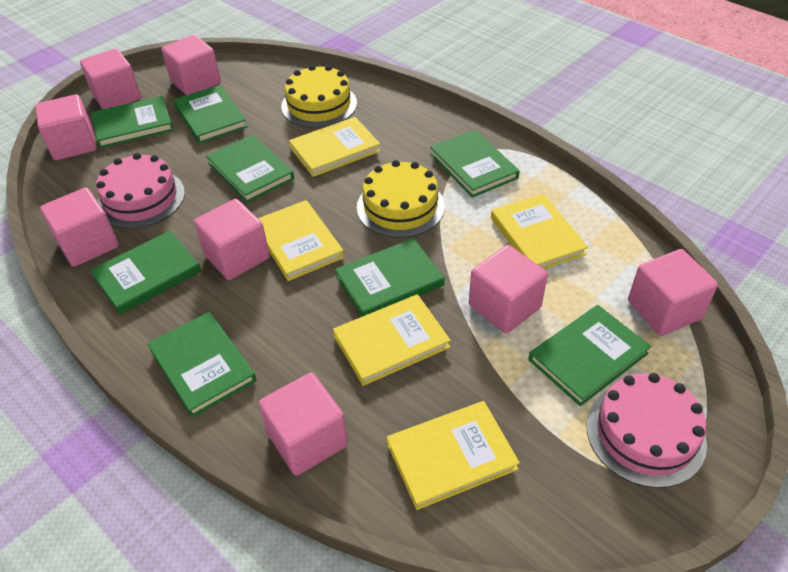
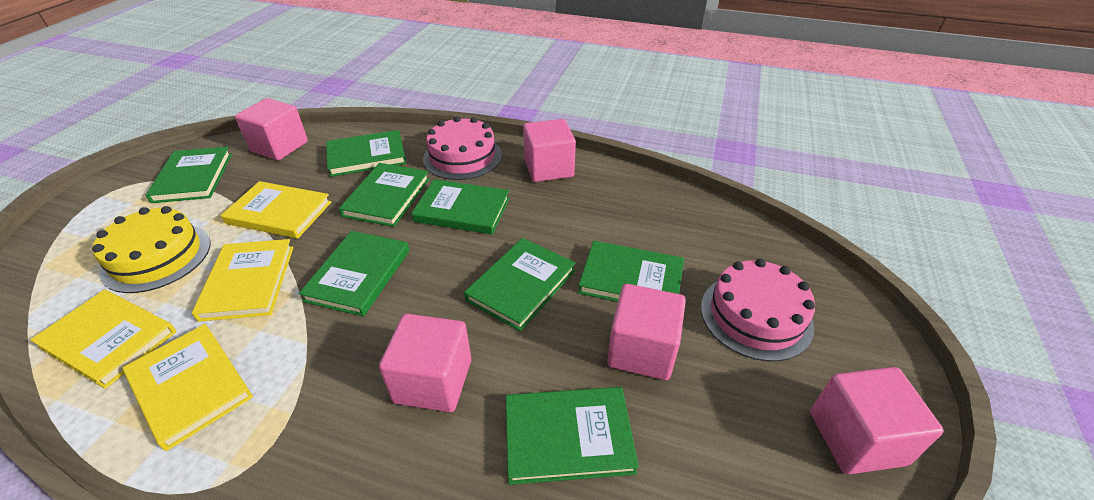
pink cube: 8 -> 5
yellow book: 5 -> 4
yellow cake: 2 -> 1

